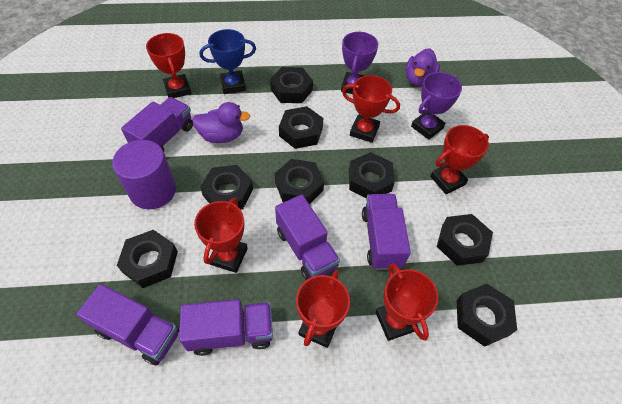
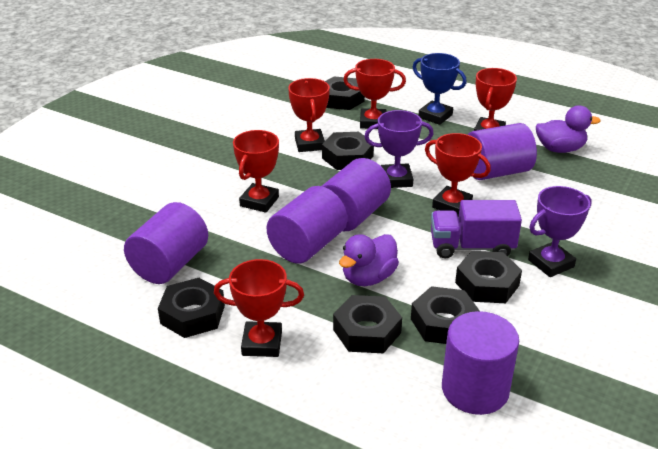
black nut: 8 -> 6
purple cylinder: 1 -> 5
purple truck: 5 -> 1

